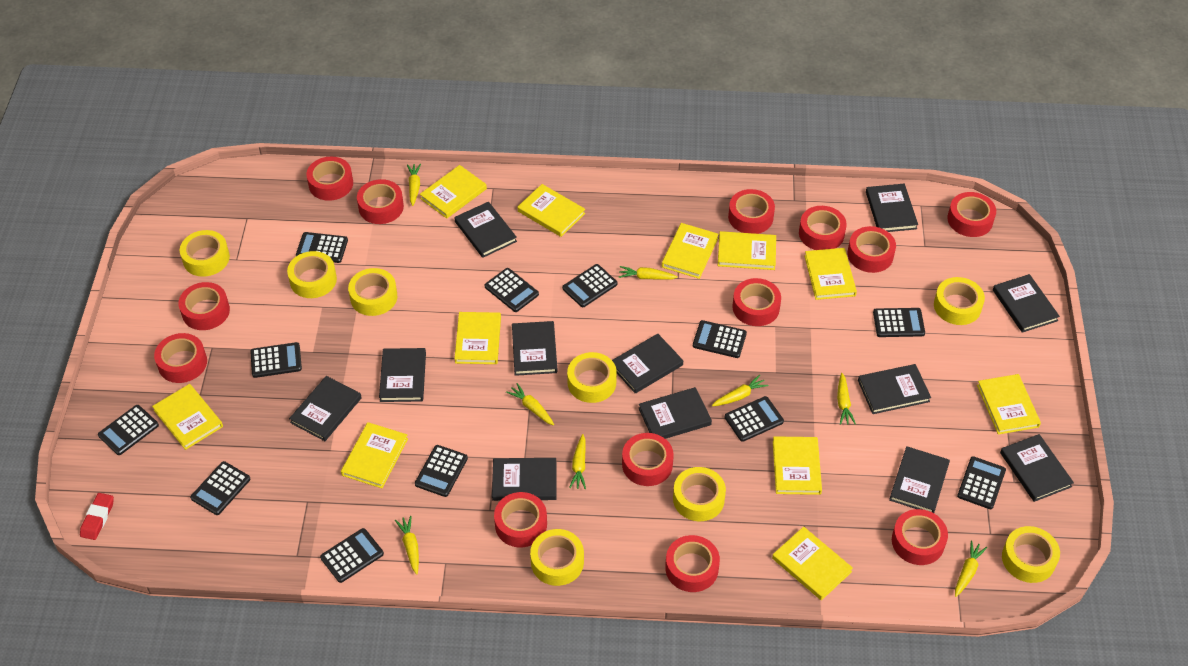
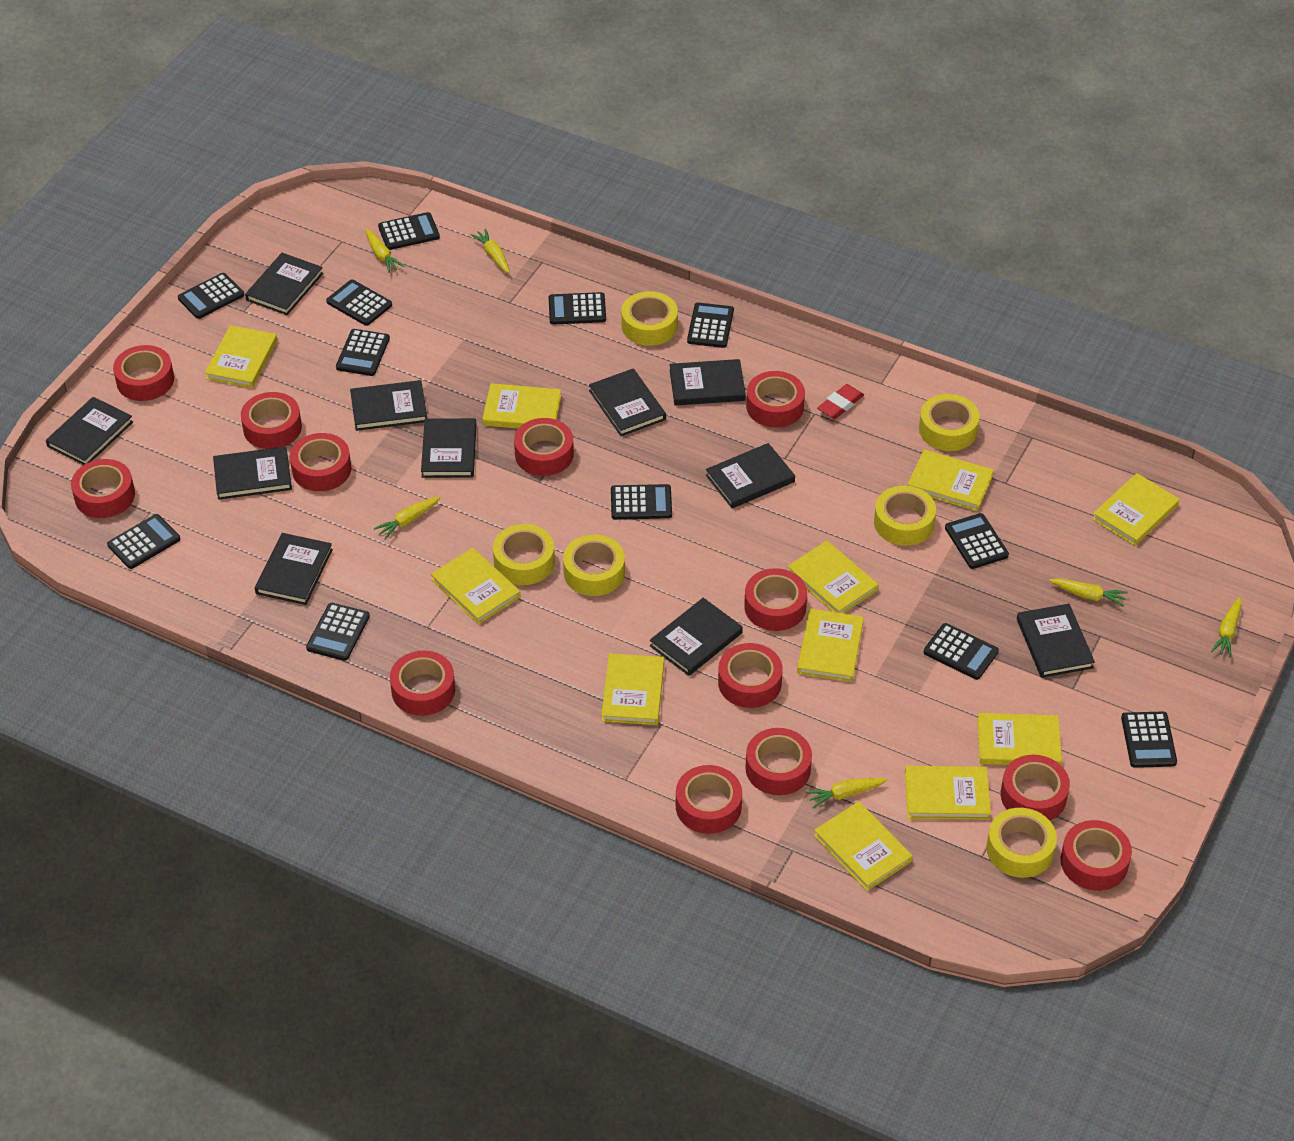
black book: 12 -> 11
yellow carrot: 8 -> 6
yellow tape: 8 -> 6

